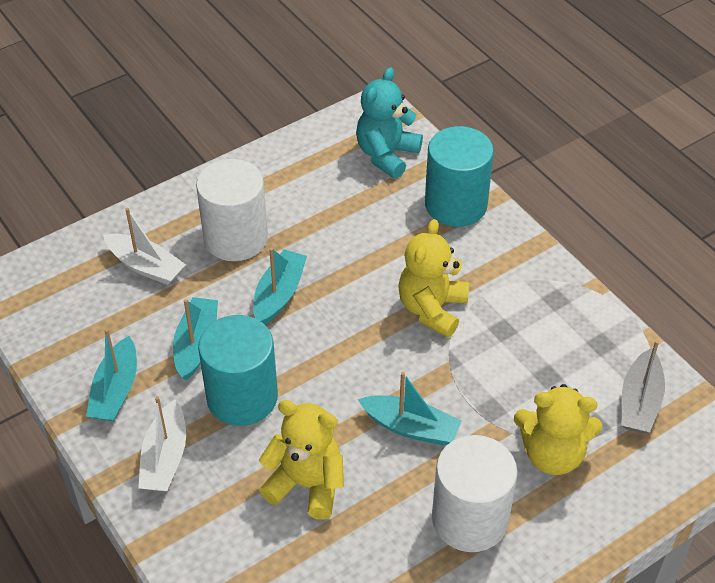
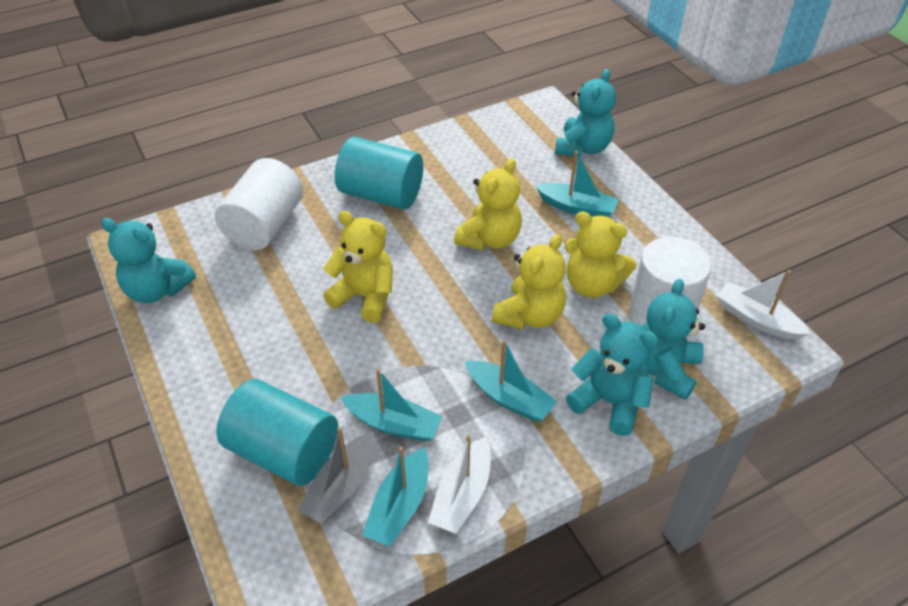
turquoise teddy bear: 1 -> 4
yellow teddy bear: 3 -> 4

